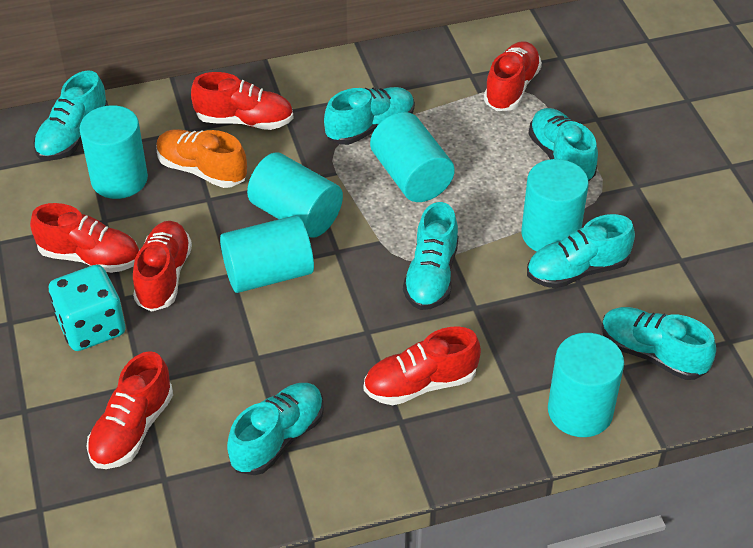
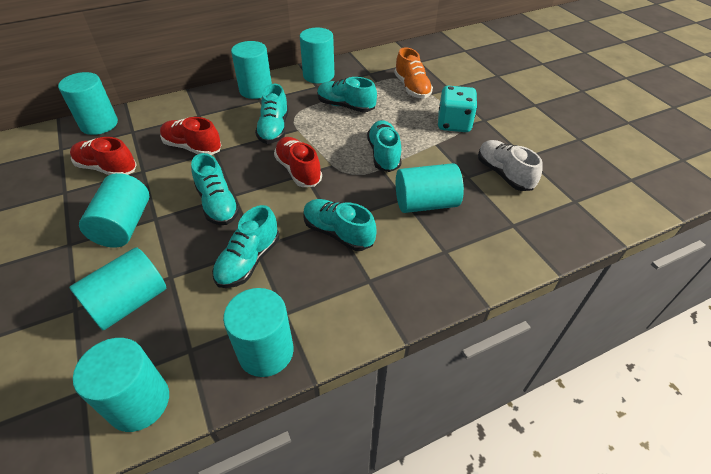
red shoe: 6 -> 3
turquoise cylinder: 6 -> 8
turquoise shoe: 7 -> 6
white shoe: 0 -> 1

